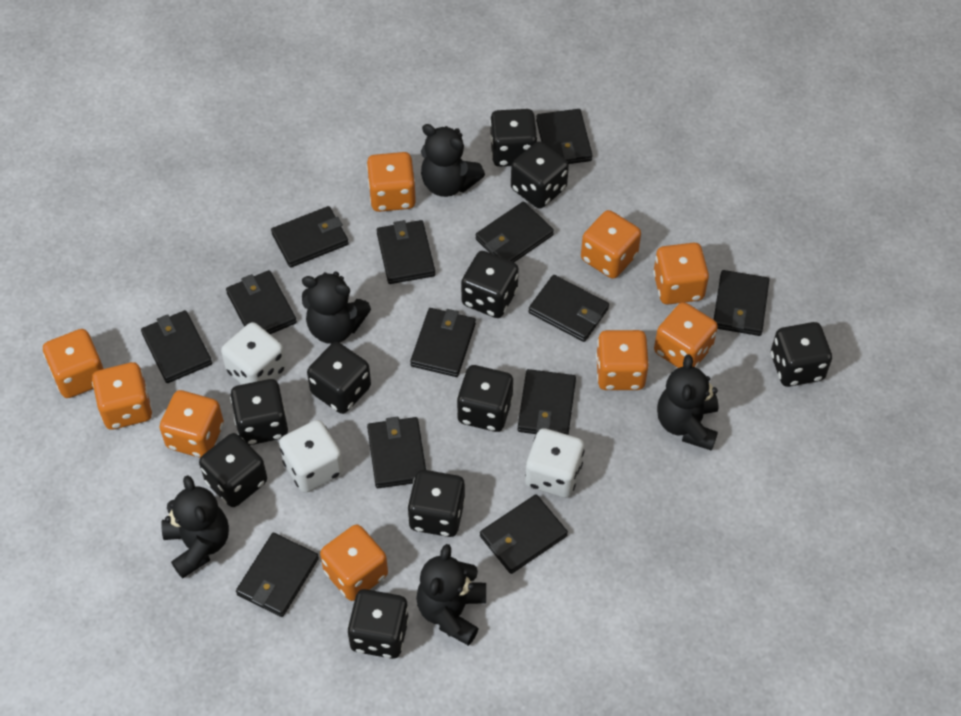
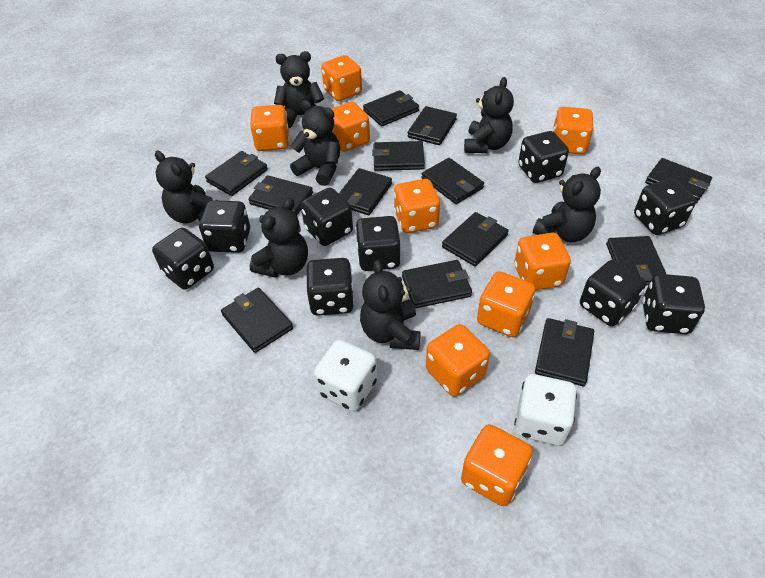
black dice: 10 -> 9
black teddy bear: 5 -> 7
white dice: 3 -> 2

